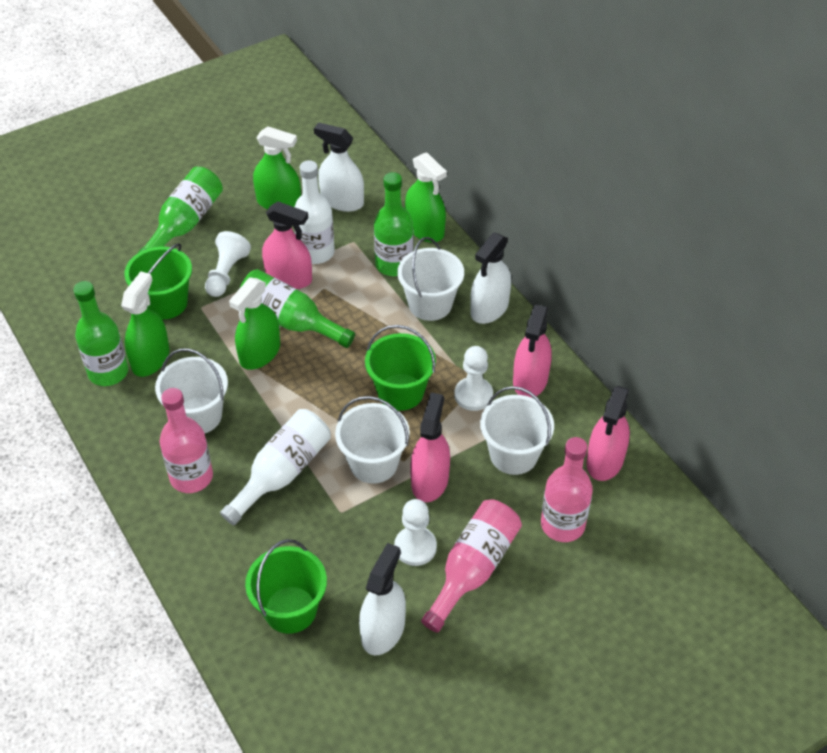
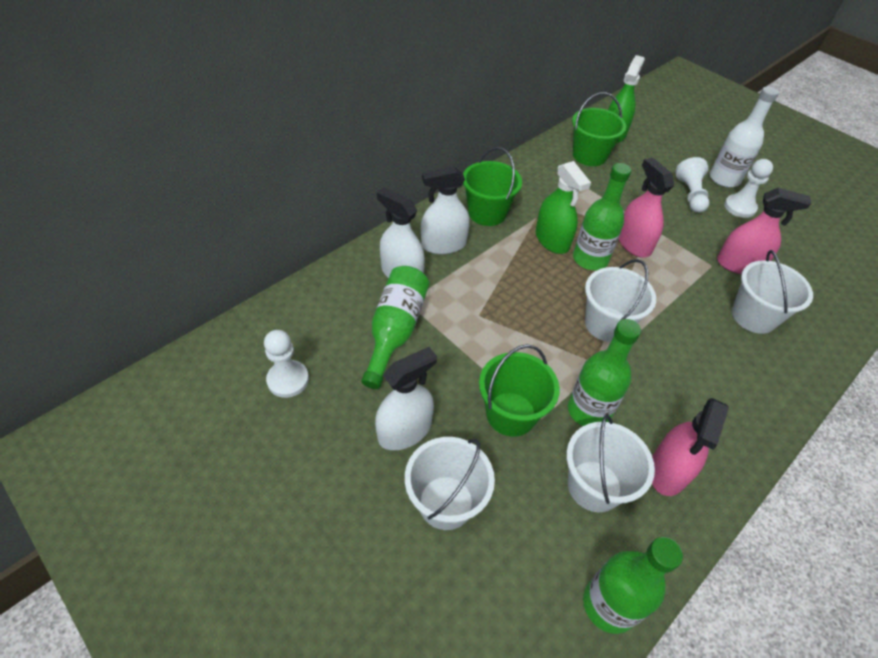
green spray bottle: 4 -> 2
pink bottle: 3 -> 0
pink spray bottle: 4 -> 3
white bottle: 2 -> 1

